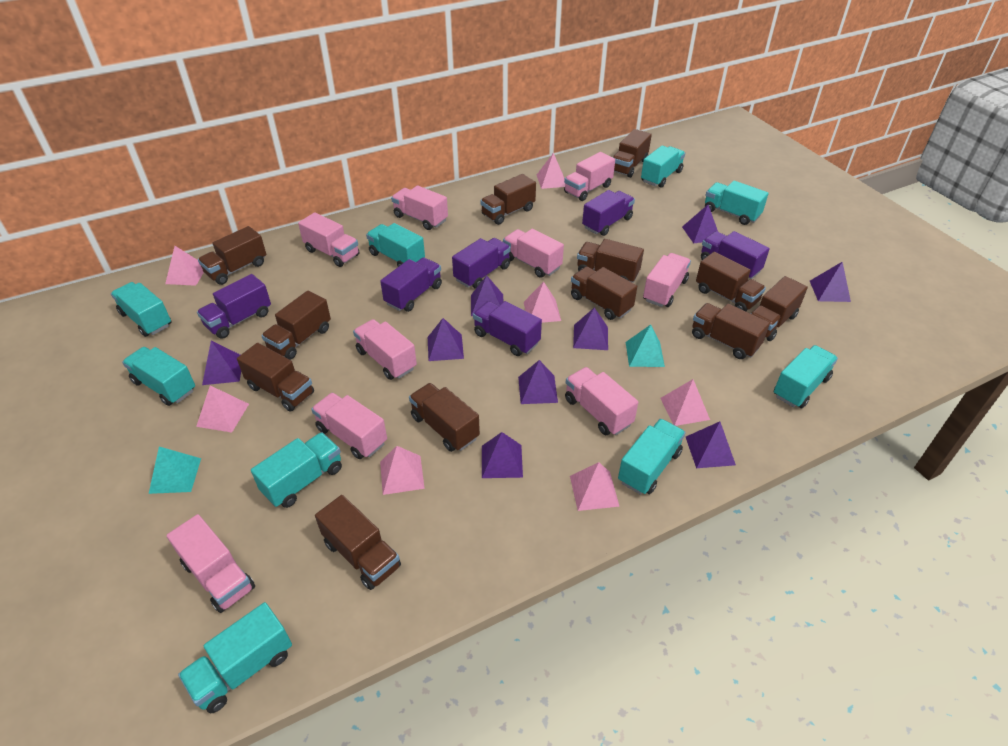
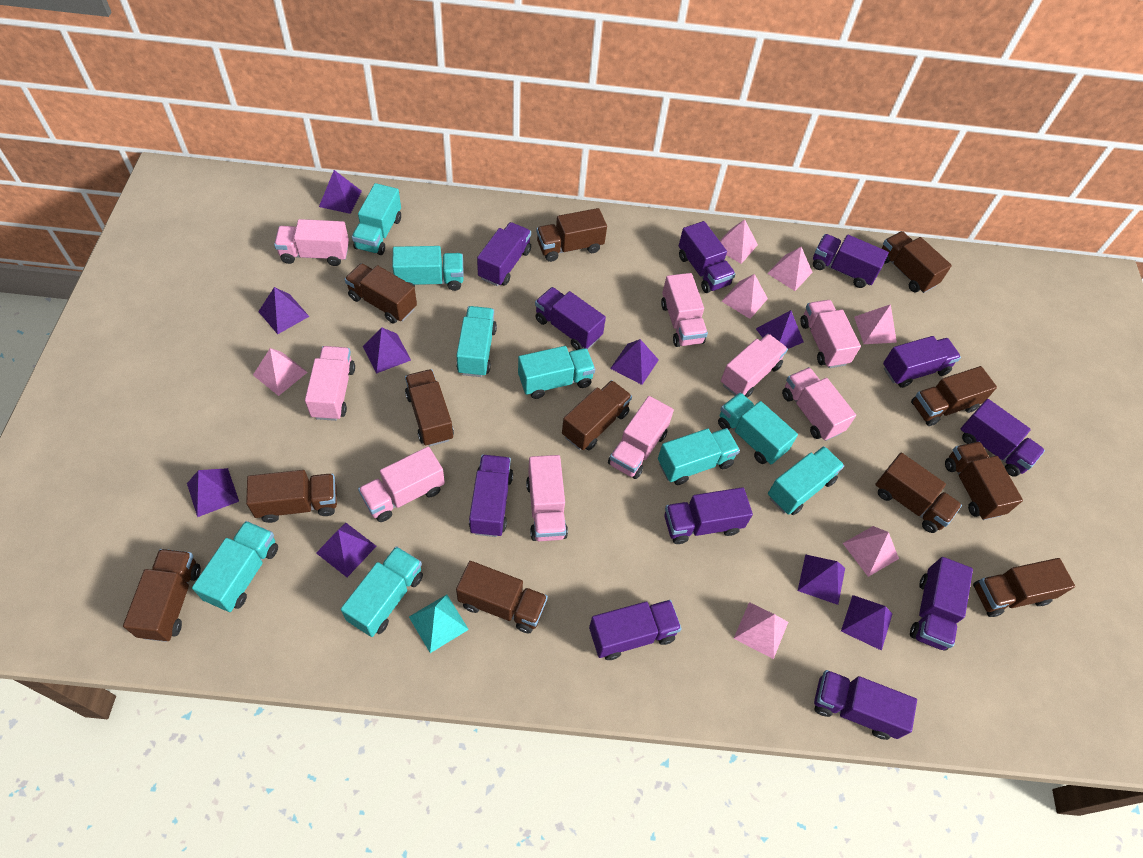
purple truck: 6 -> 11
turquoise pyramid: 2 -> 1

